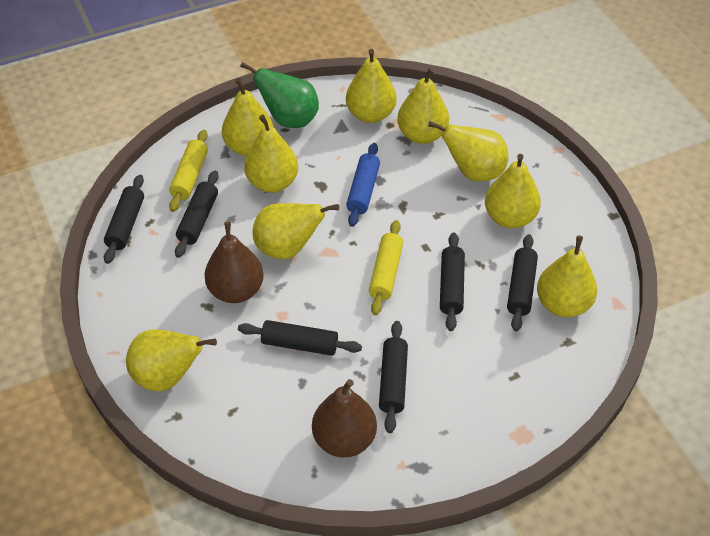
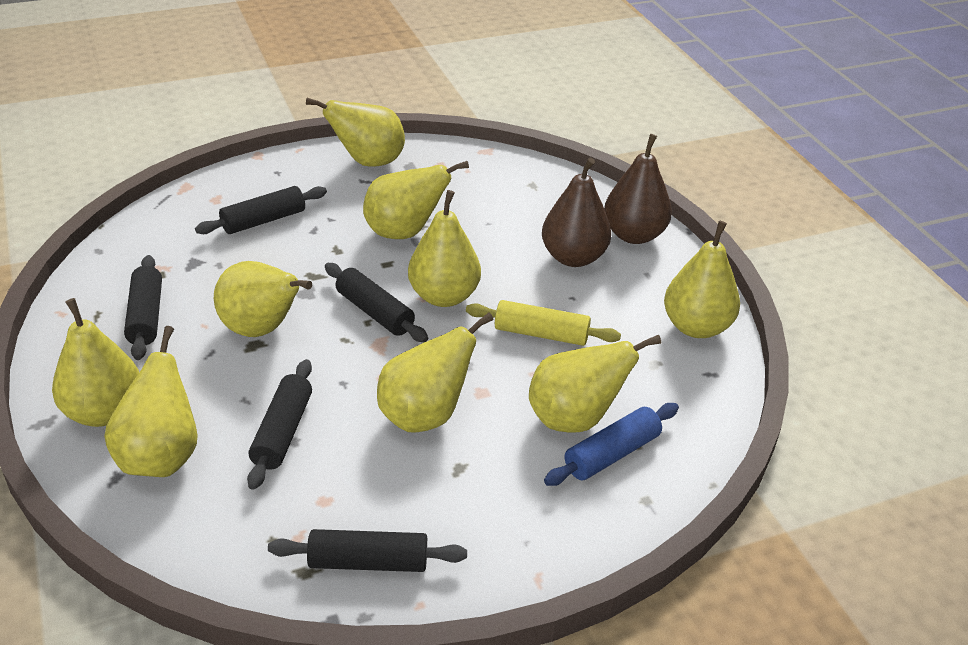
black rolling pin: 6 -> 5
green pear: 1 -> 0
yellow rolling pin: 2 -> 1

